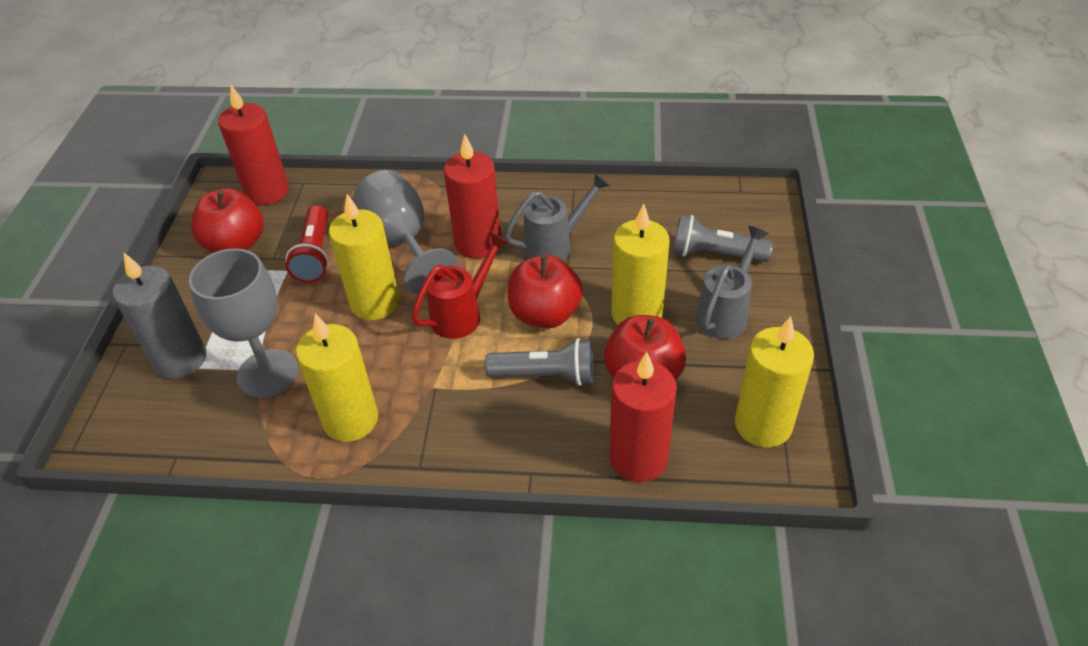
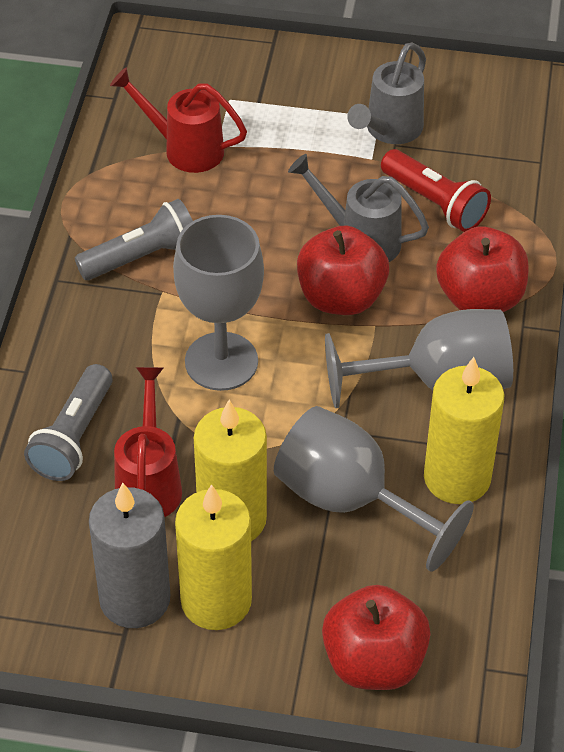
grey goblet: 2 -> 3
red candle: 3 -> 0
red watering can: 1 -> 2
yellow candle: 4 -> 3

